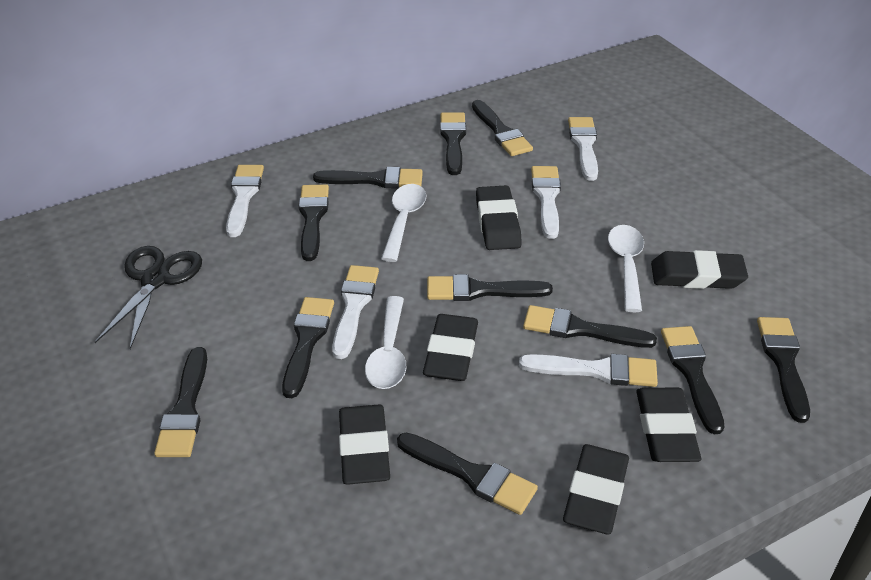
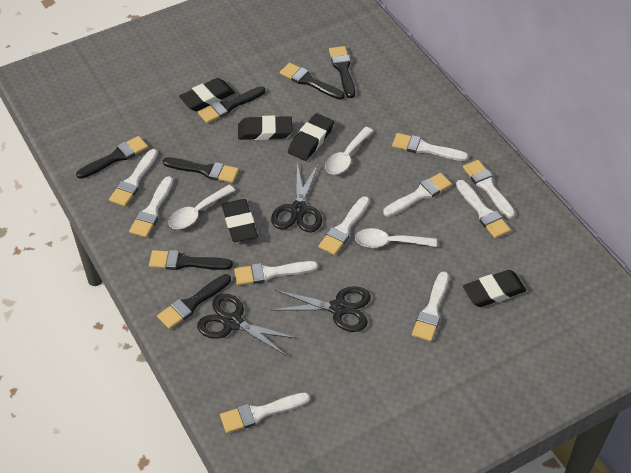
black brush: 11 -> 7
black eraser: 6 -> 5
black scissors: 1 -> 3
white brush: 5 -> 10

